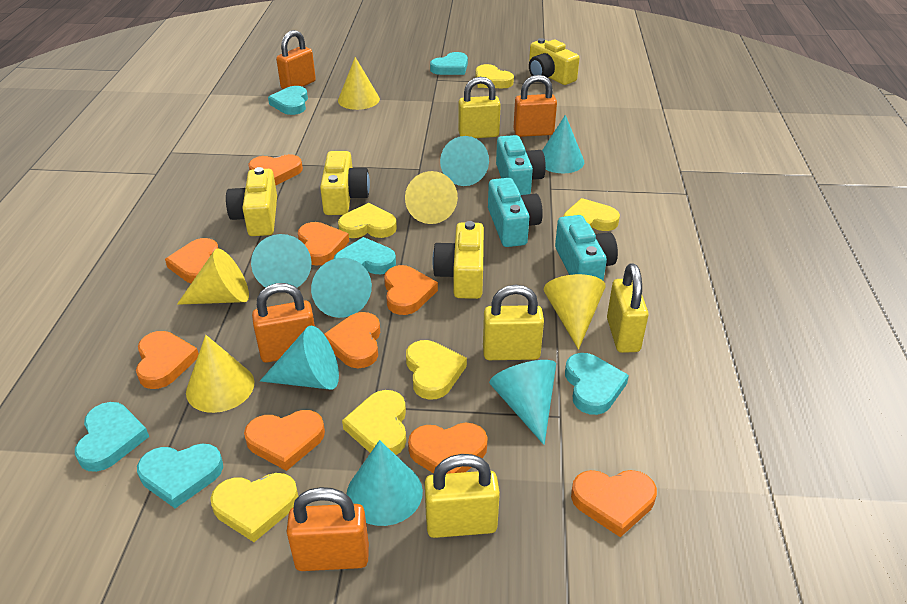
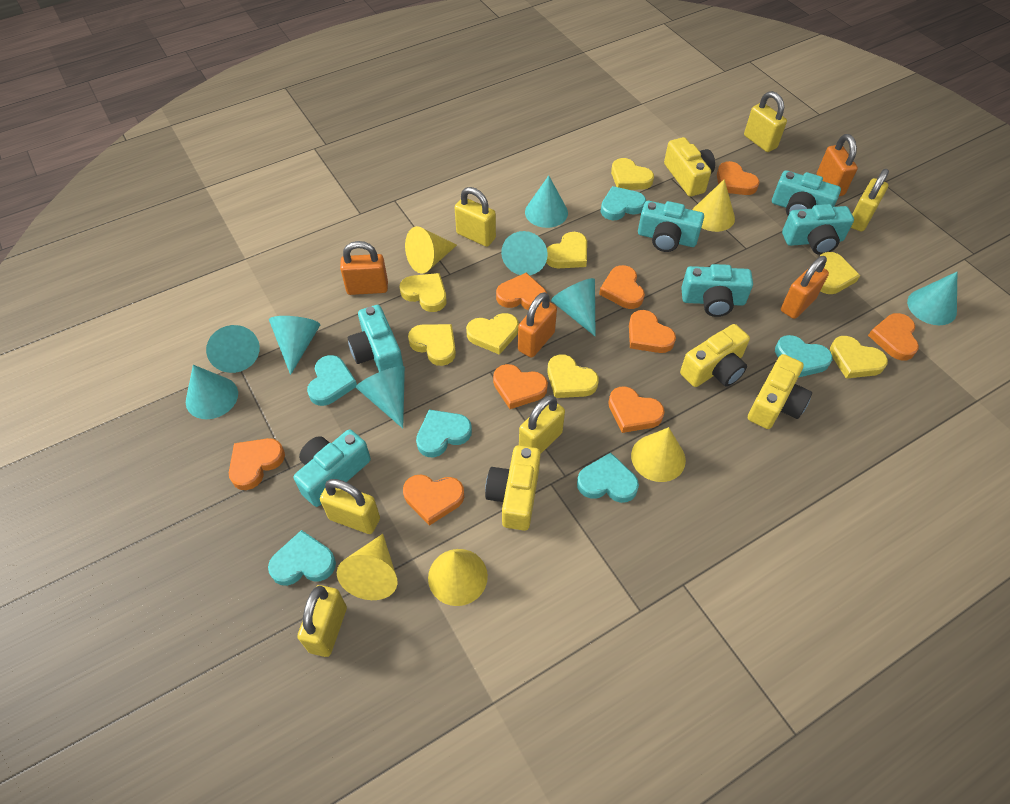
turquoise camera: 3 -> 6
turquoise cone: 7 -> 8
yellow heart: 6 -> 8
yellow padlock: 4 -> 6

